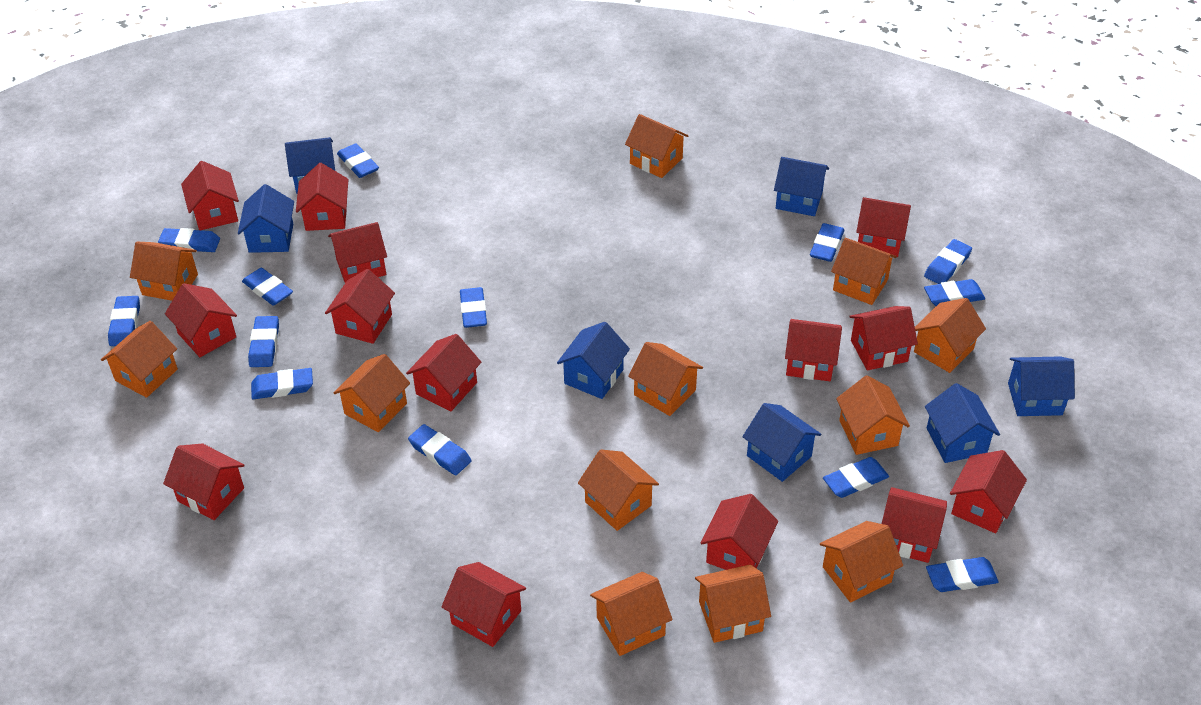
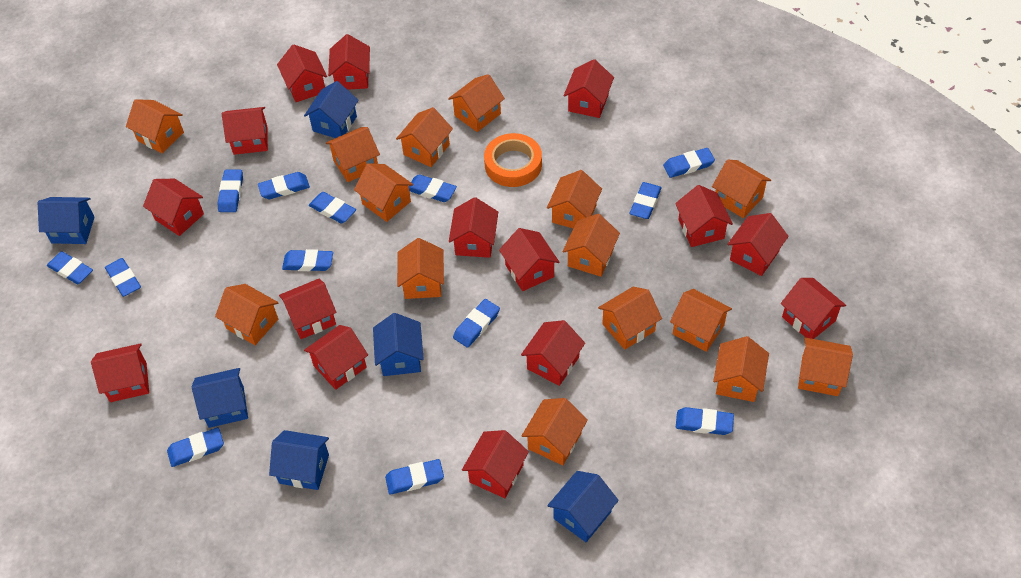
blue house: 7 -> 6
orange house: 12 -> 15
orange tape: 0 -> 1
red house: 14 -> 15

